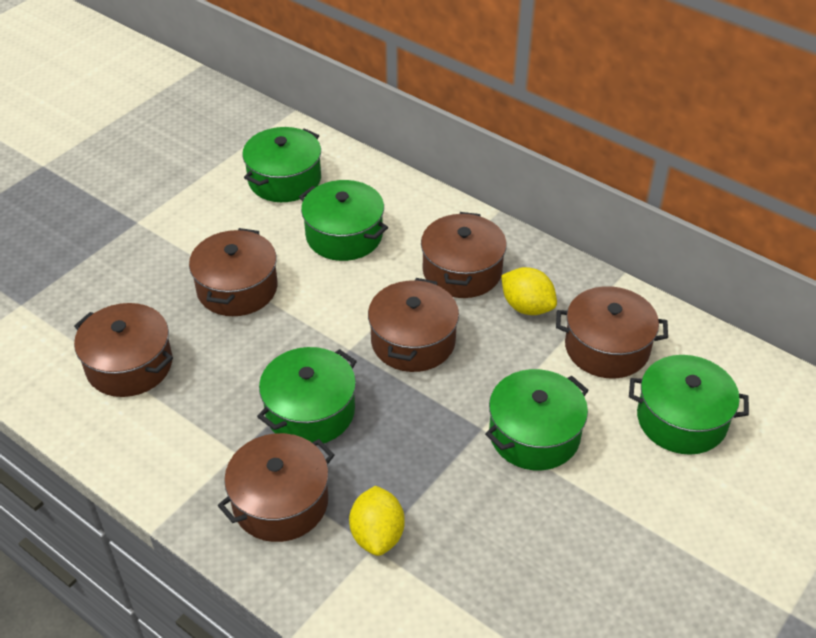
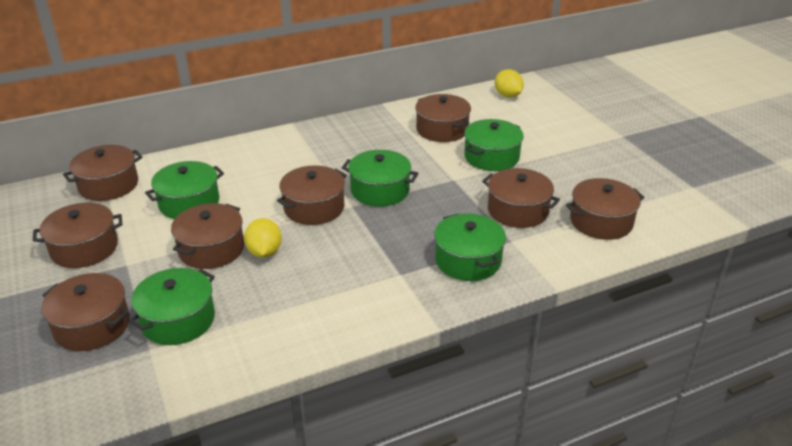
brown pot: 6 -> 8

